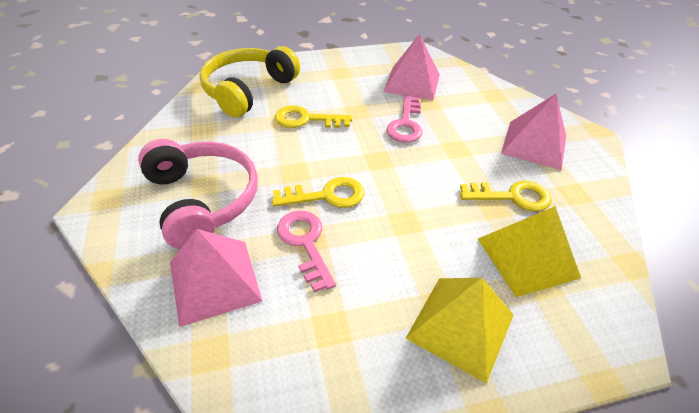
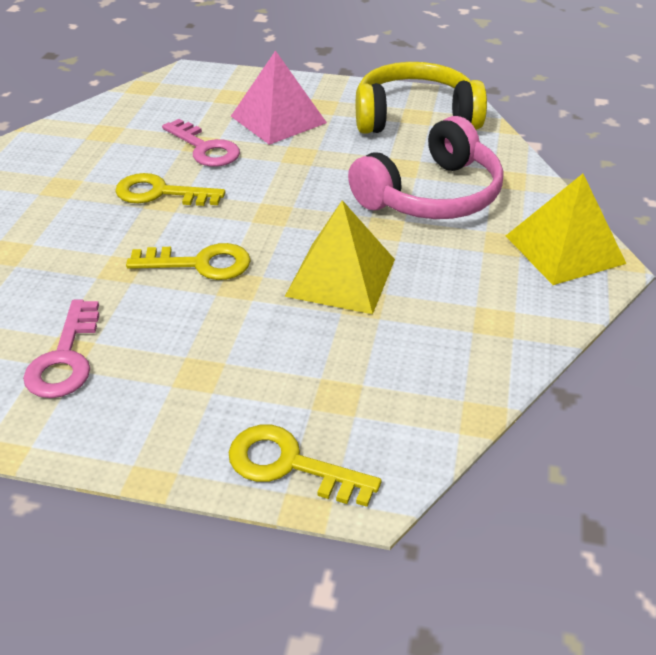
pink pyramid: 3 -> 1

